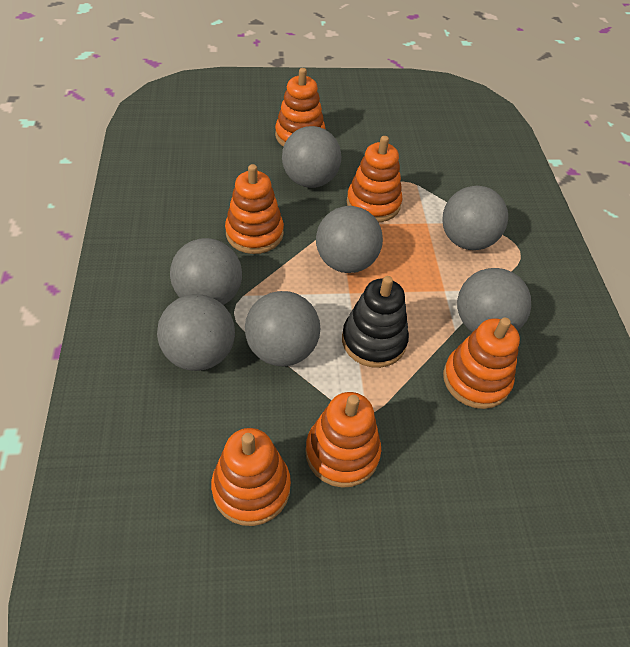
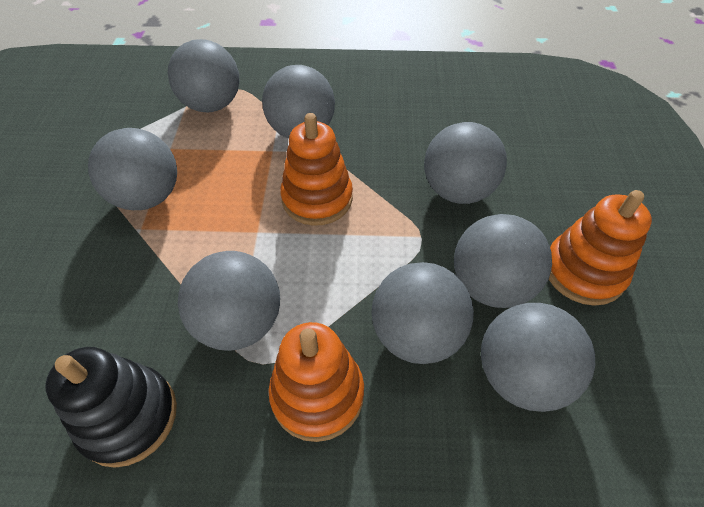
grey ball: 7 -> 8
orange stacking toy: 6 -> 3

